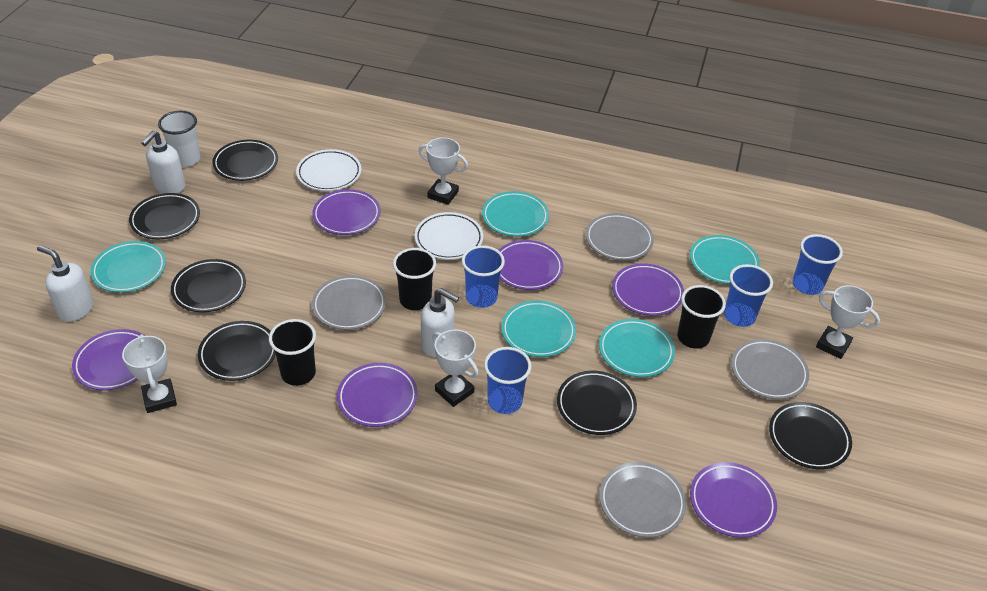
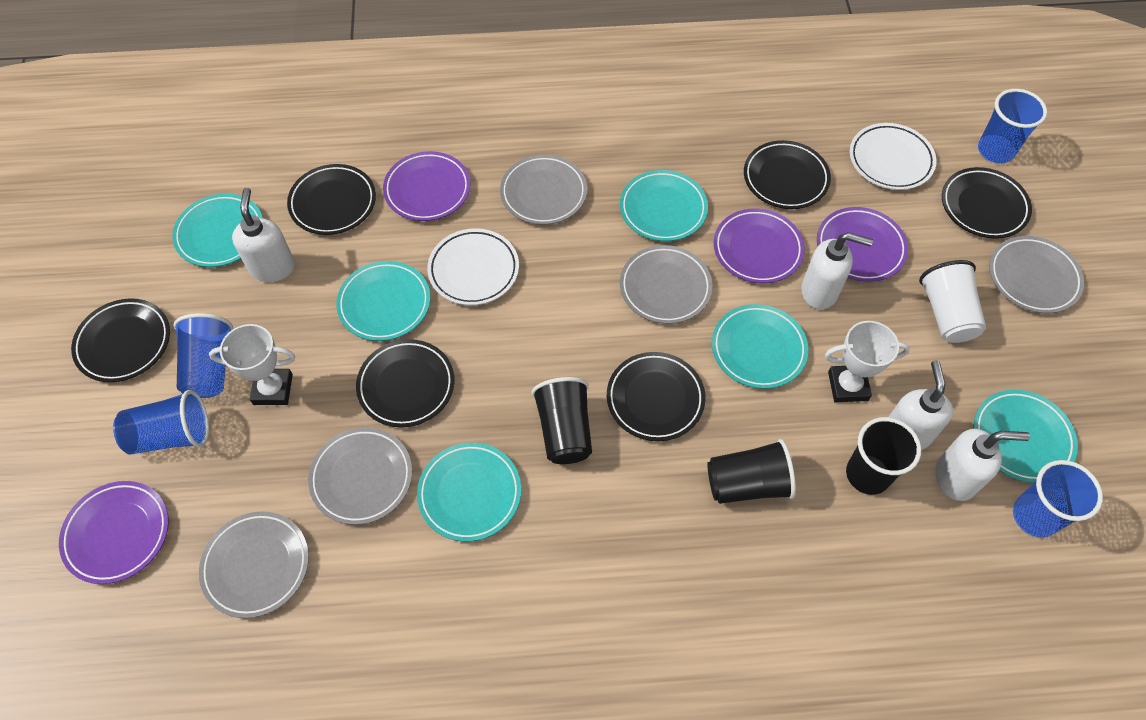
grey plate: 4 -> 5
purple plate: 6 -> 4
turquoise plate: 5 -> 6
white soap dispenser: 3 -> 4
white trophy: 4 -> 2

